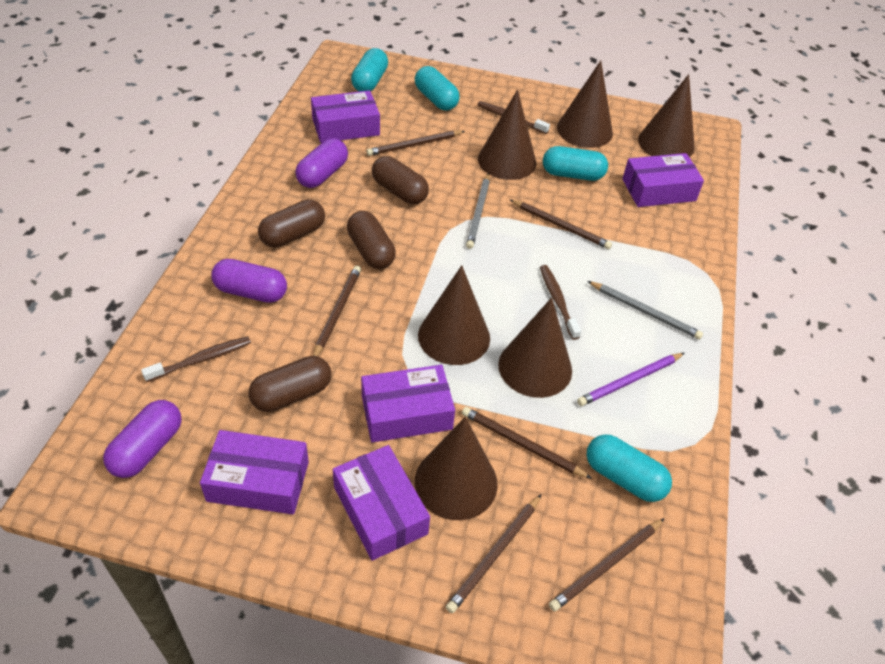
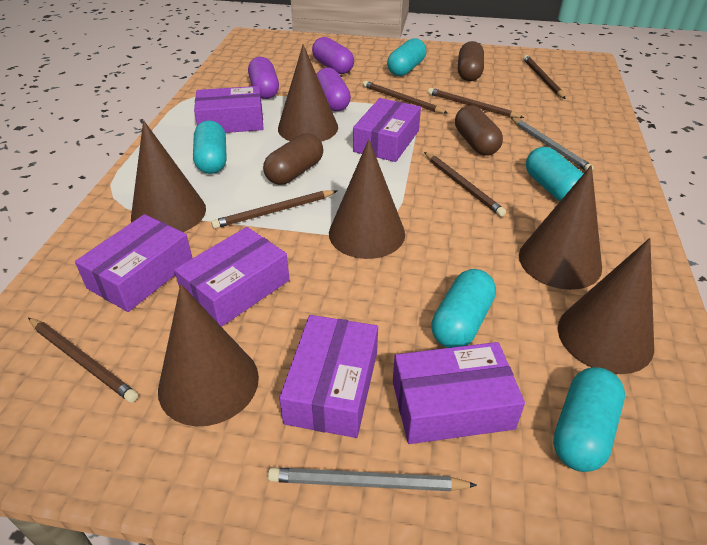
brown capsule: 4 -> 3
brown toothbrush: 3 -> 0
purple box: 5 -> 6
purple pencil: 1 -> 0
turquoise capsule: 4 -> 5

